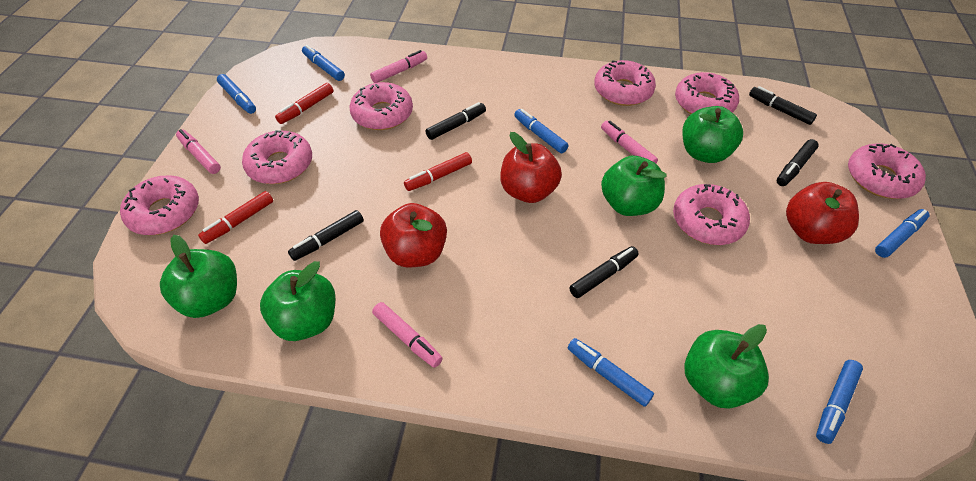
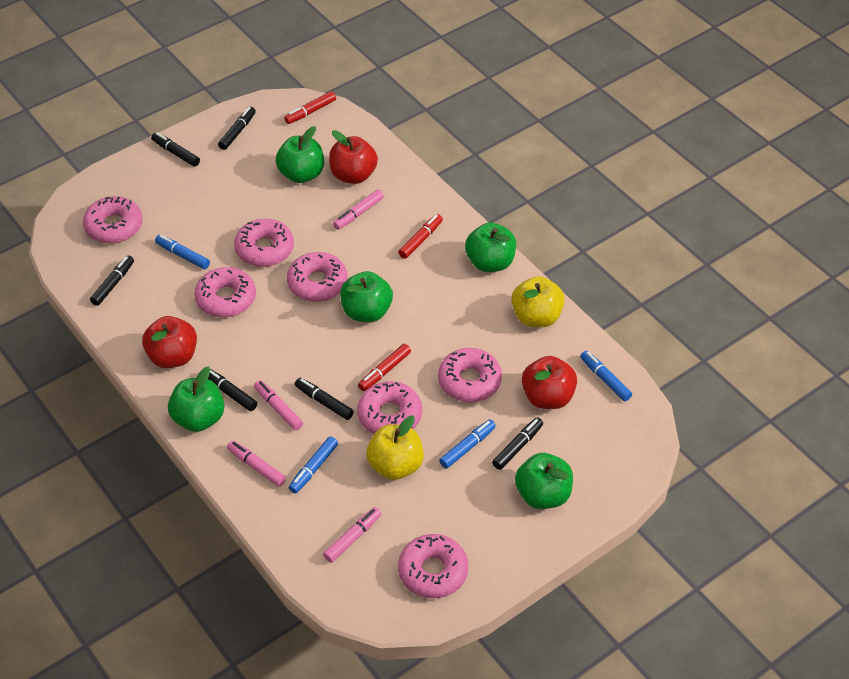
black marker: 5 -> 6
blue marker: 6 -> 4
yellow apple: 0 -> 2

